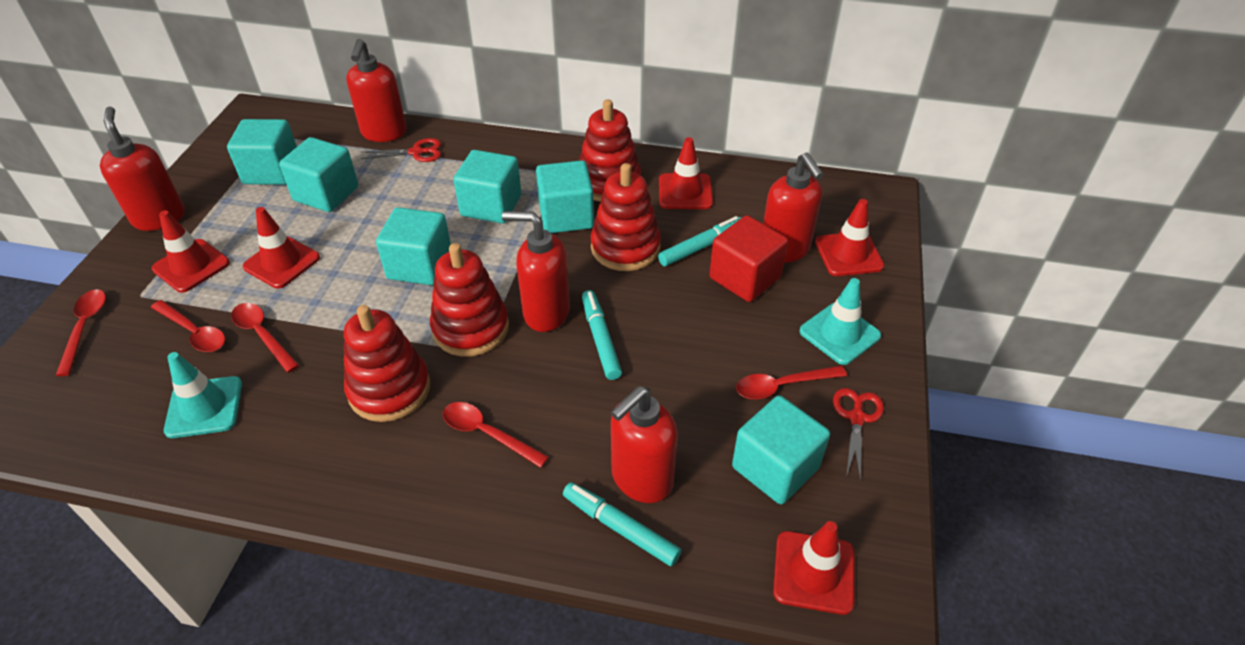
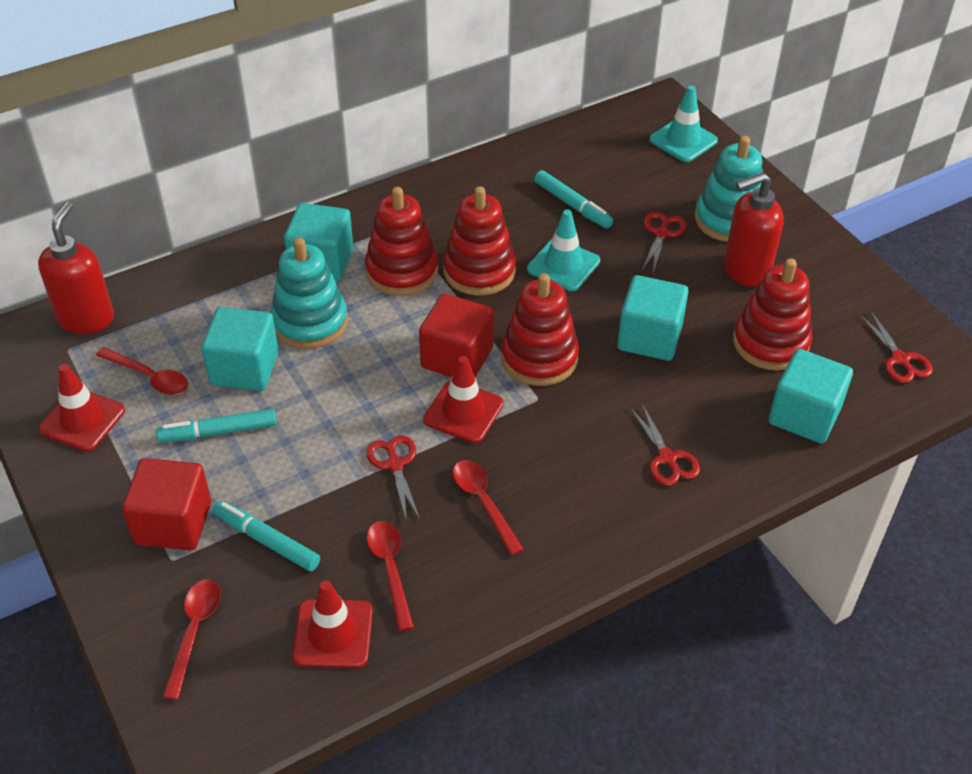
red cube: 1 -> 2
red scissors: 2 -> 4
red soap dispenser: 5 -> 2
red spoon: 5 -> 4
red traffic cone: 5 -> 3
turquoise cube: 6 -> 4
turquoise stacking toy: 0 -> 2

